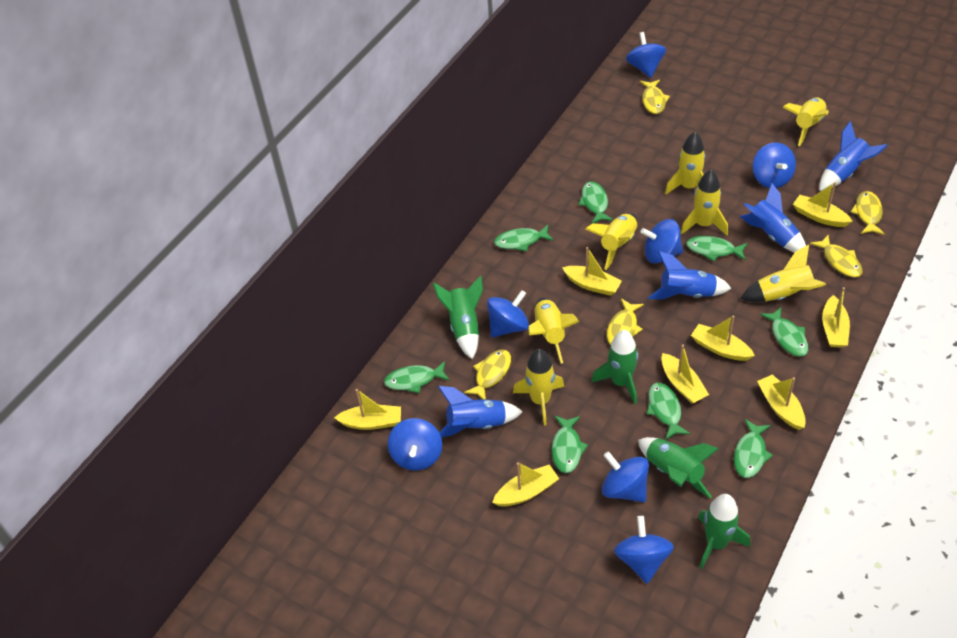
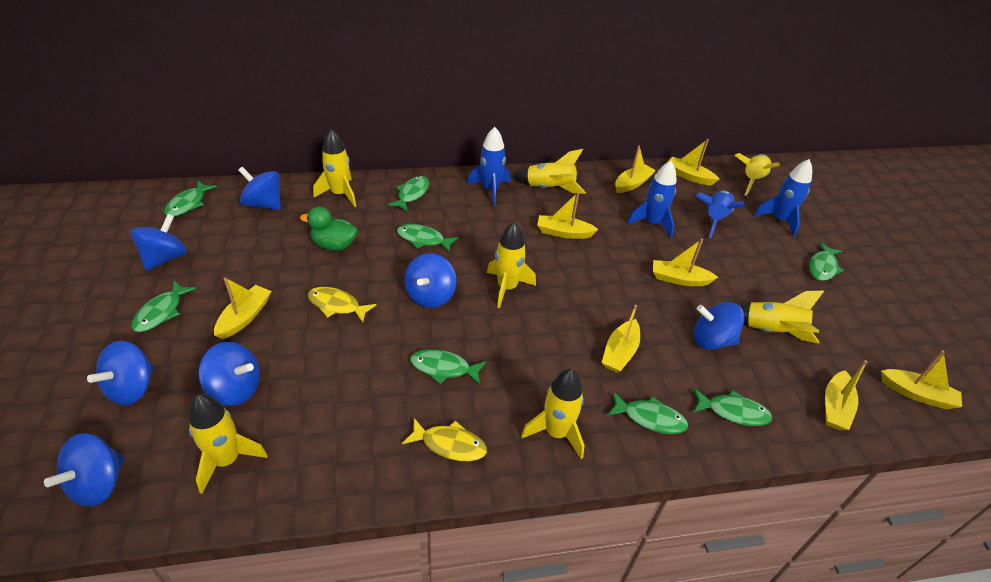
green duck: 0 -> 1
green rocket: 4 -> 0
yellow fish: 5 -> 2

